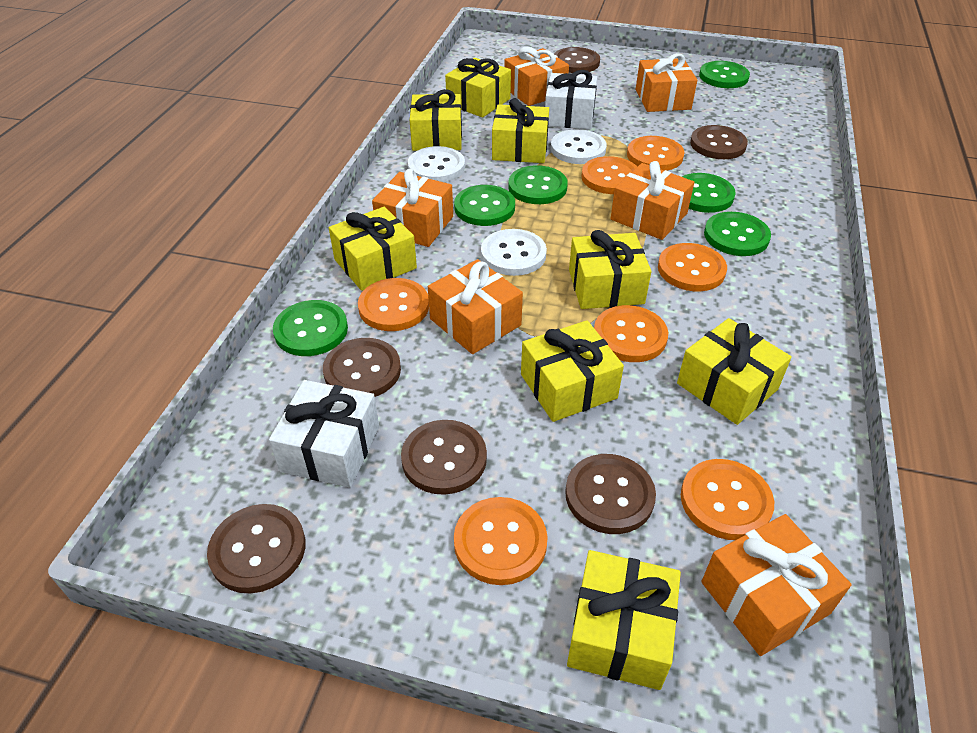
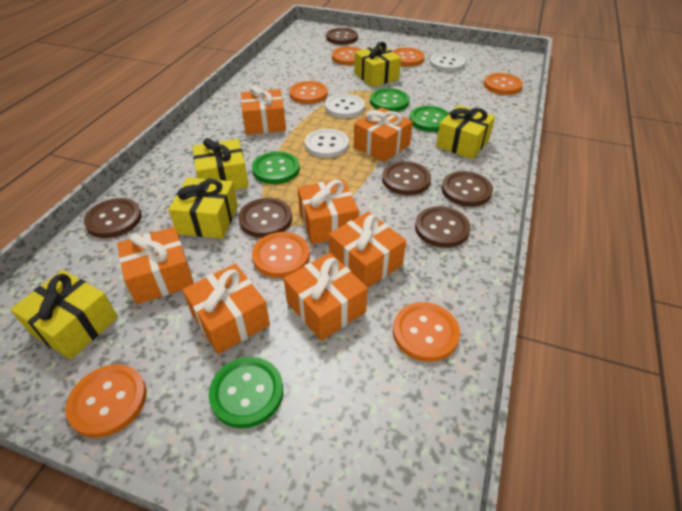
green button: 6 -> 4
orange gift: 6 -> 7
white gift: 2 -> 0
yellow gift: 8 -> 5

